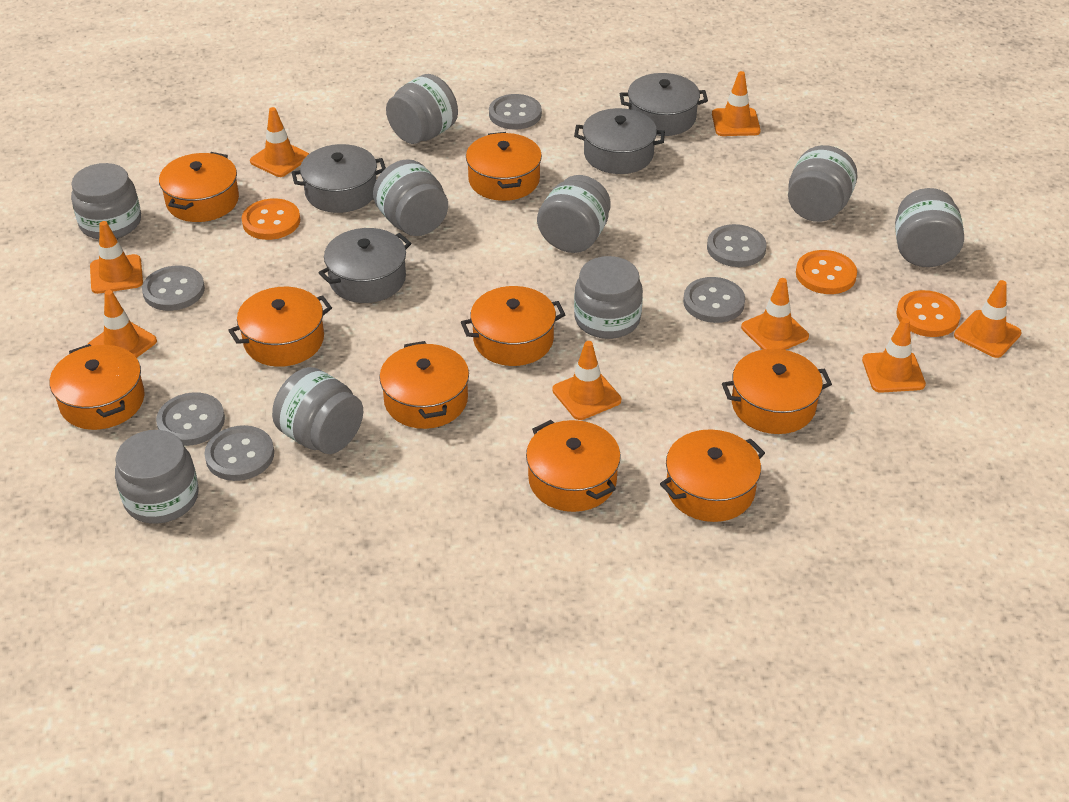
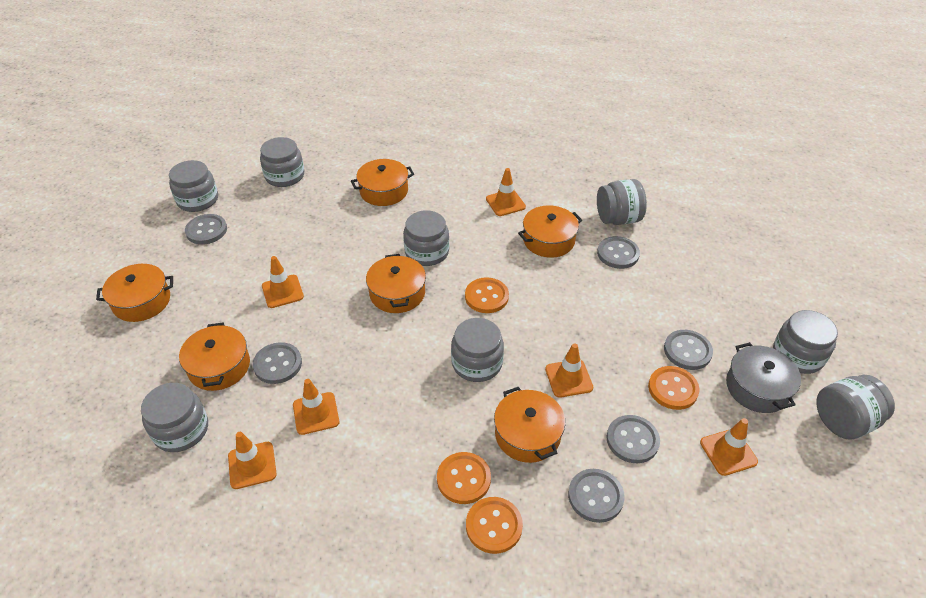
grey jar: 9 -> 8
grey pot: 4 -> 1
orange button: 3 -> 4
orange pot: 9 -> 6
orange traffic cone: 8 -> 6

